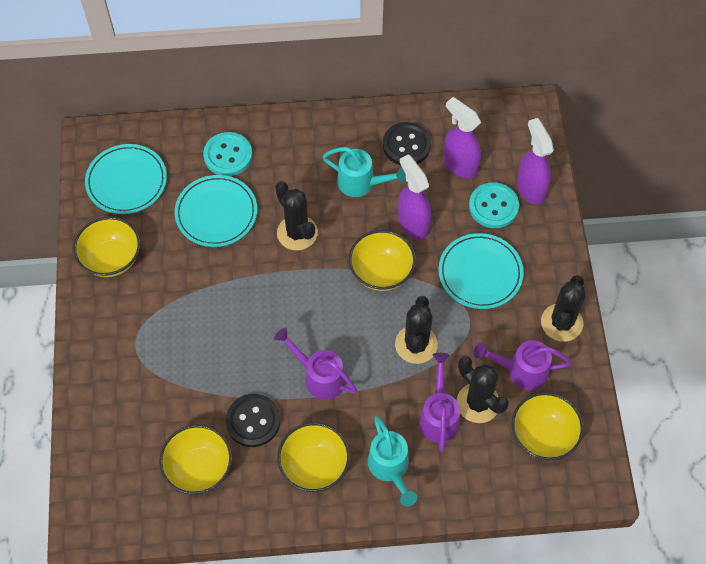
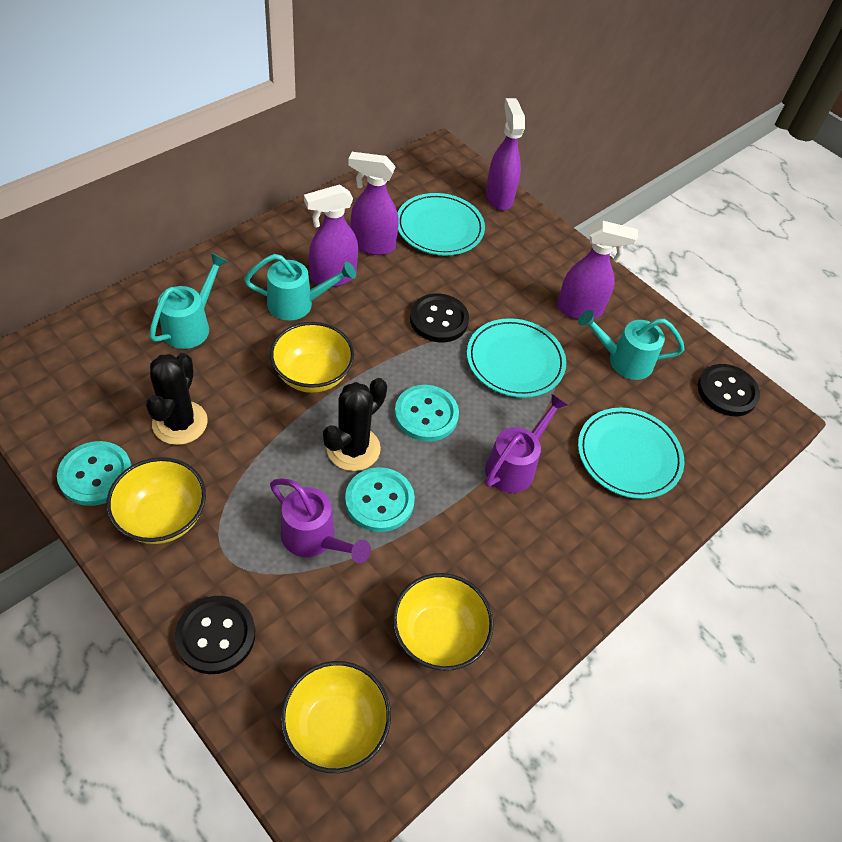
black button: 2 -> 3
black cactus: 4 -> 2
purple spray bottle: 3 -> 4
purple watering can: 3 -> 2
turquoise button: 2 -> 3
turquoise watering can: 2 -> 3
yellow bowl: 5 -> 4

